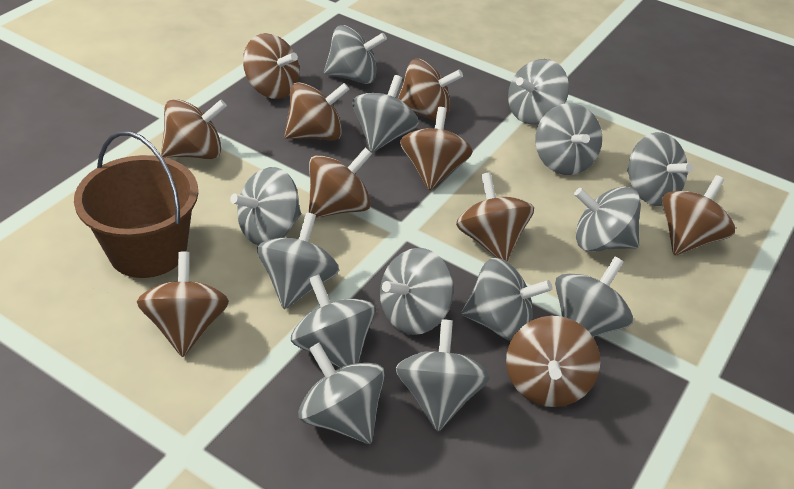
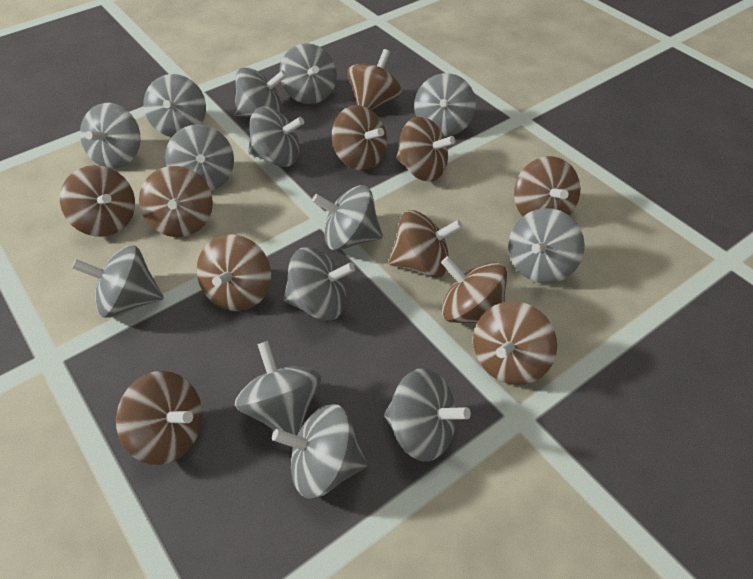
brown bucket: 1 -> 0
brown spinning top: 10 -> 11

